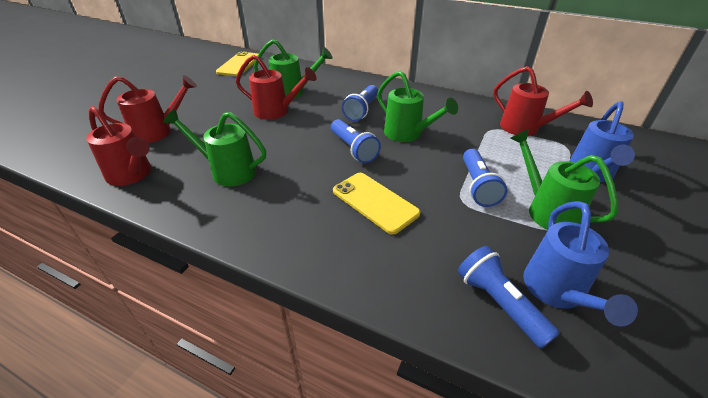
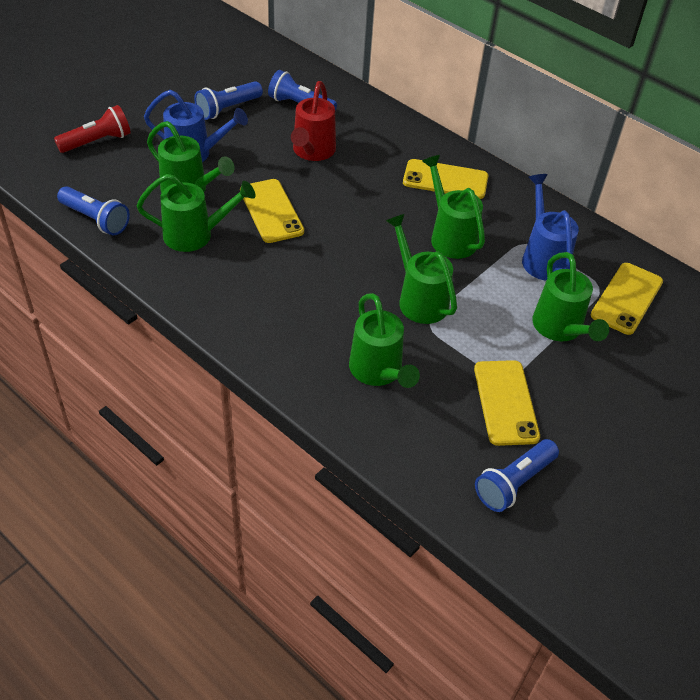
green watering can: 4 -> 6
red flashlight: 0 -> 1
red watering can: 4 -> 1
yellow phone: 2 -> 4

